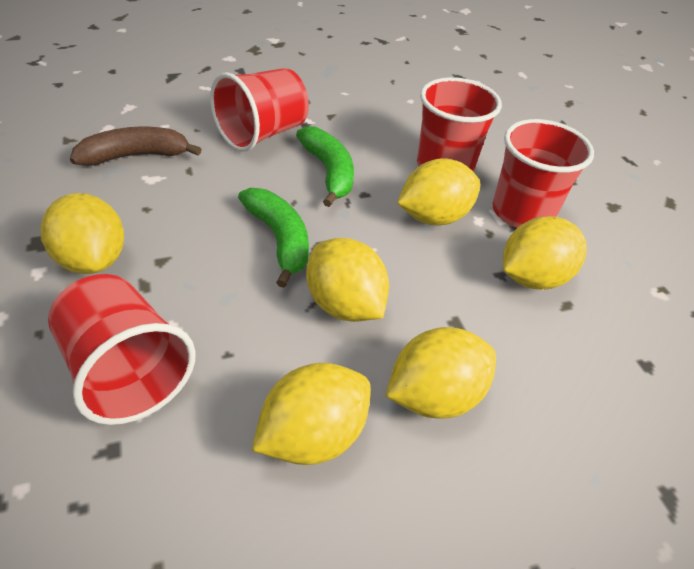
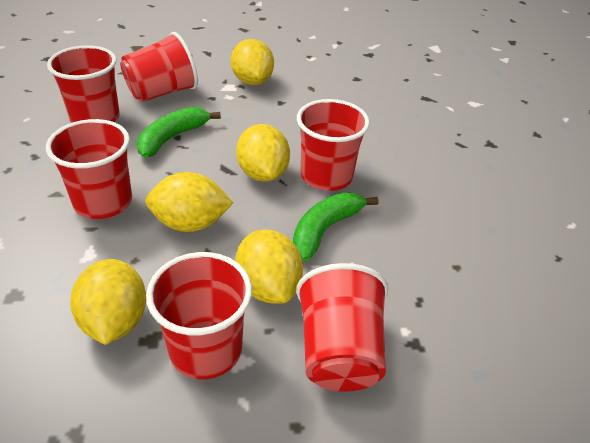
brown banana: 1 -> 0
red cup: 4 -> 6
yellow lemon: 6 -> 5

